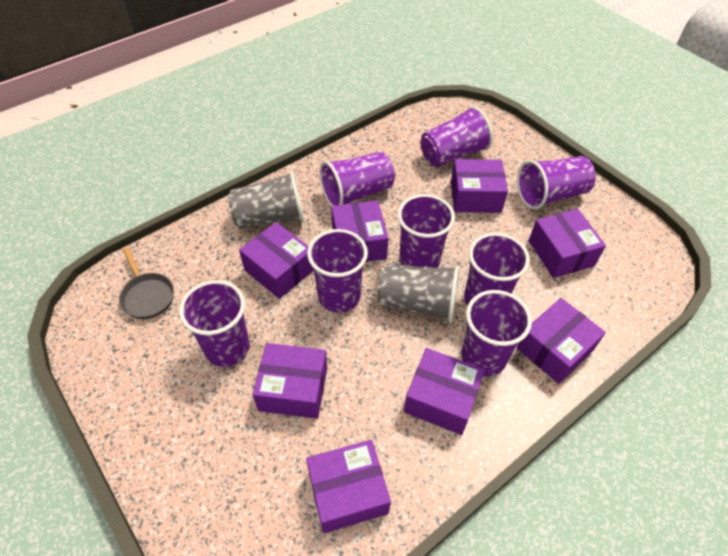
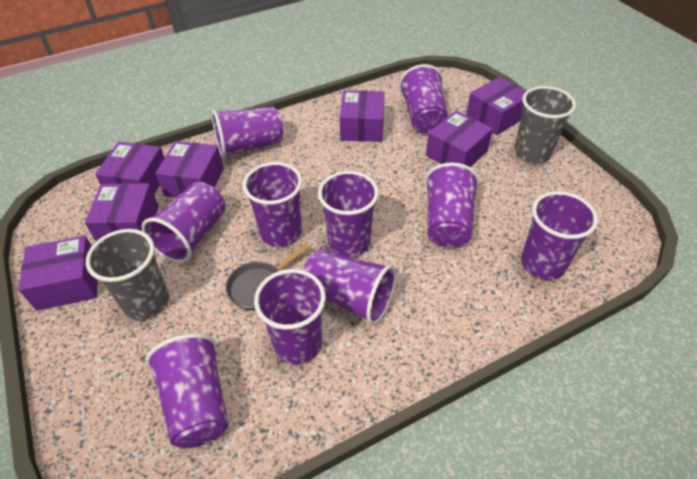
purple box: 8 -> 7
purple cup: 8 -> 10

